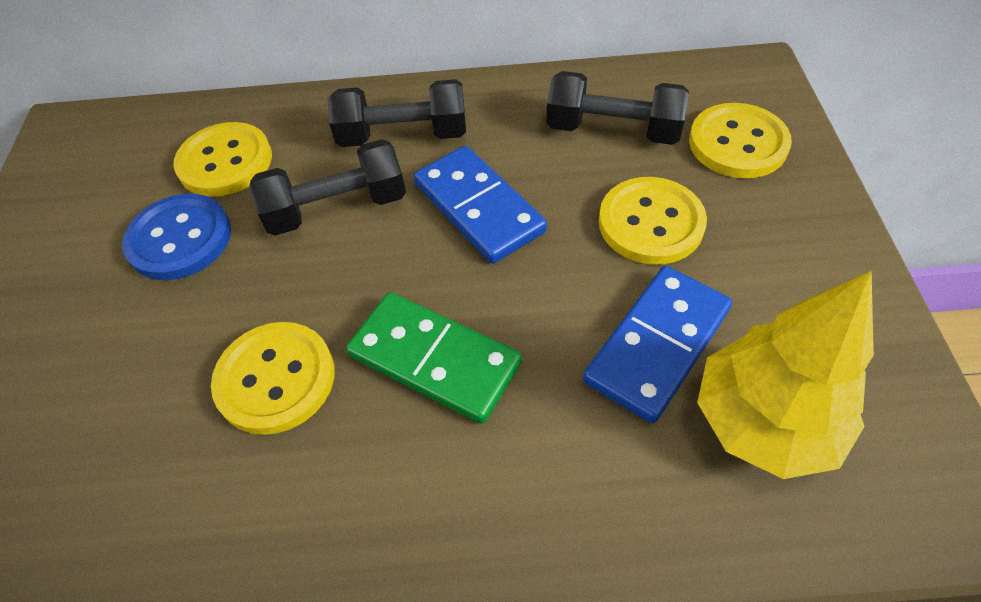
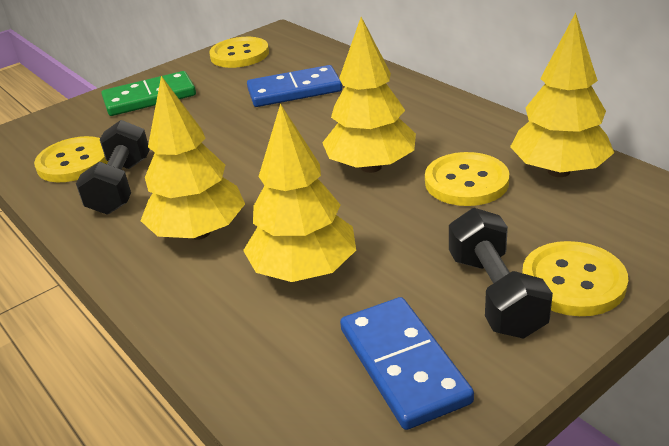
black dumbbell: 3 -> 2
blue button: 1 -> 0
yellow tree: 1 -> 4

